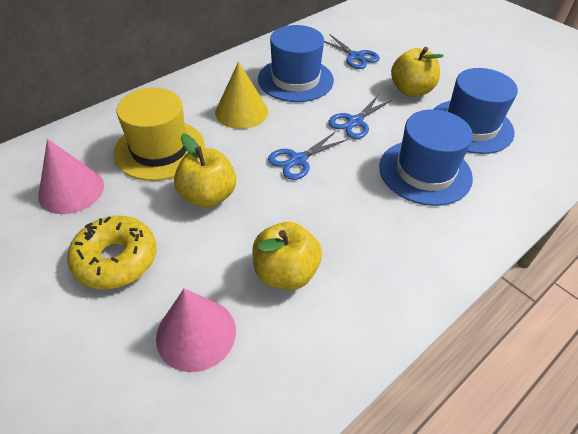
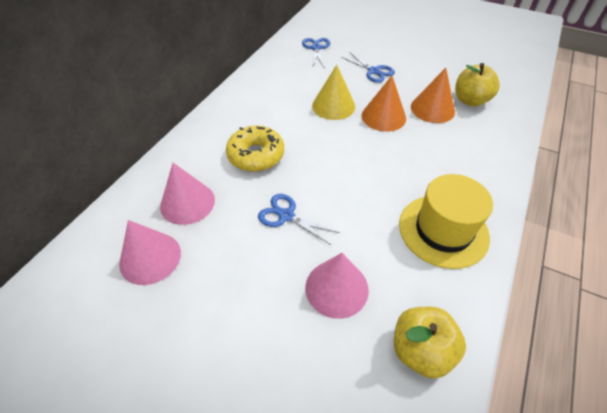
blue hat: 3 -> 0
orange cone: 0 -> 2
pink cone: 2 -> 3
yellow apple: 3 -> 2

